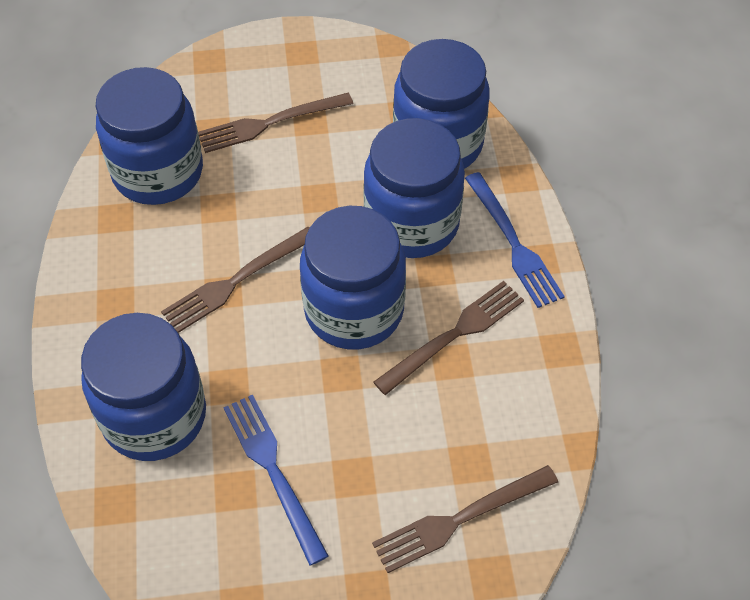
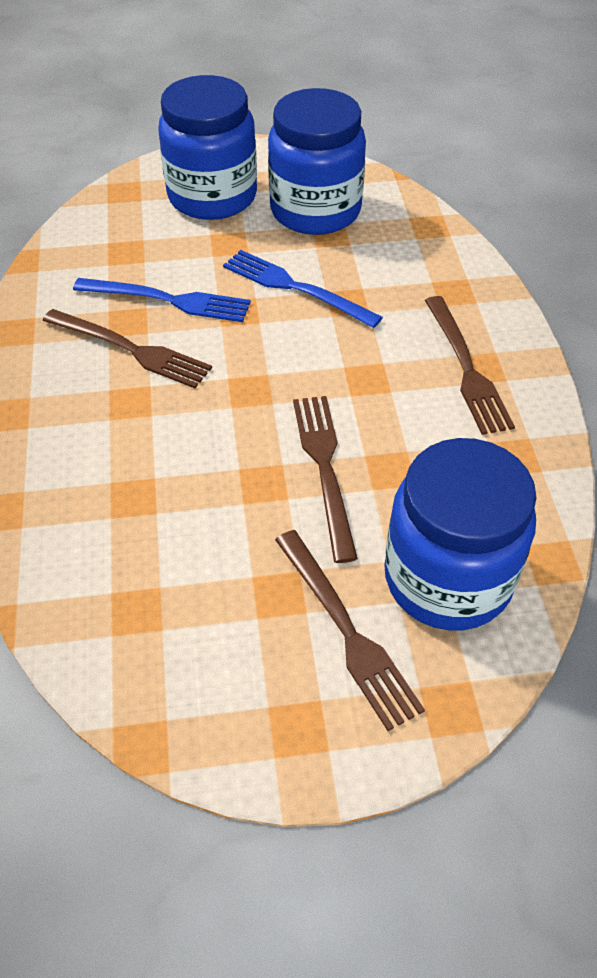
blue jar: 5 -> 3

